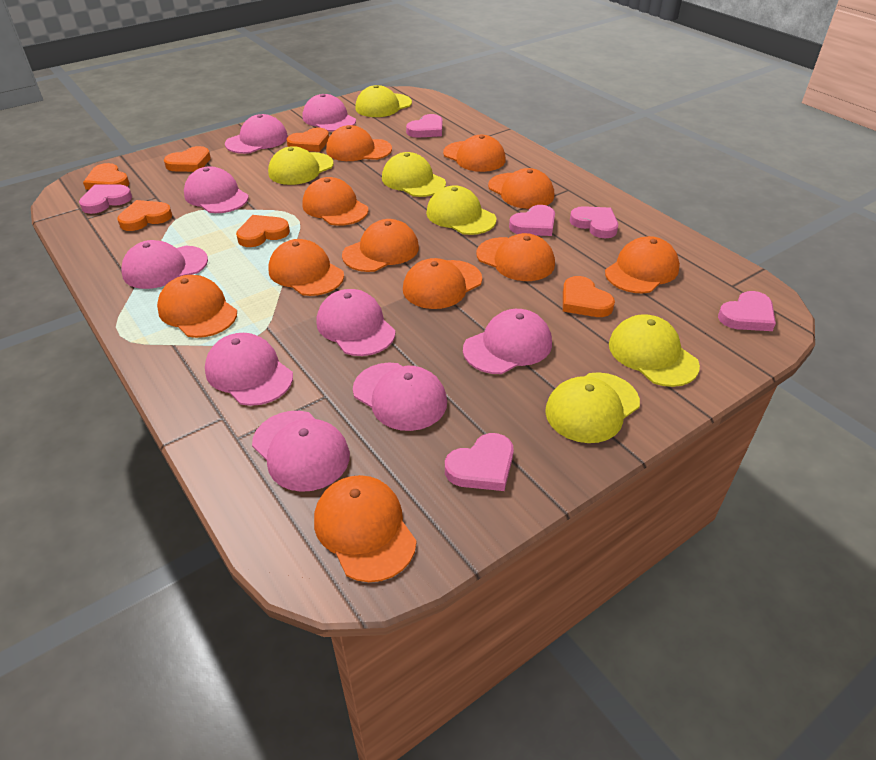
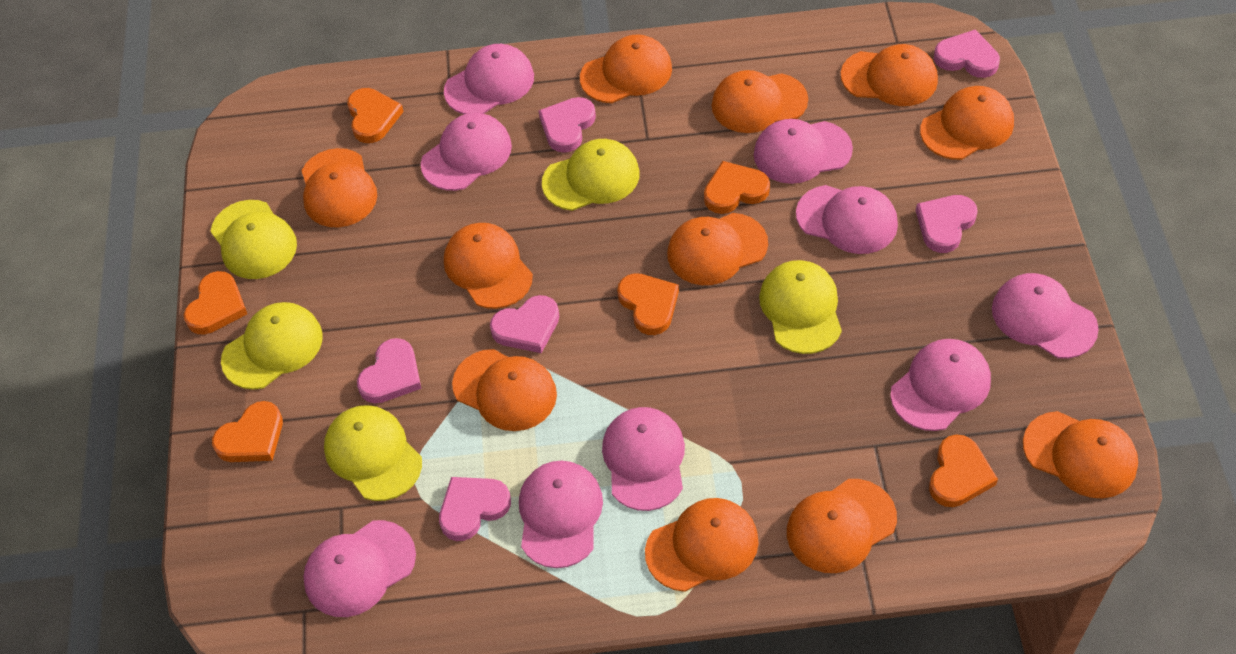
yellow cap: 6 -> 5

